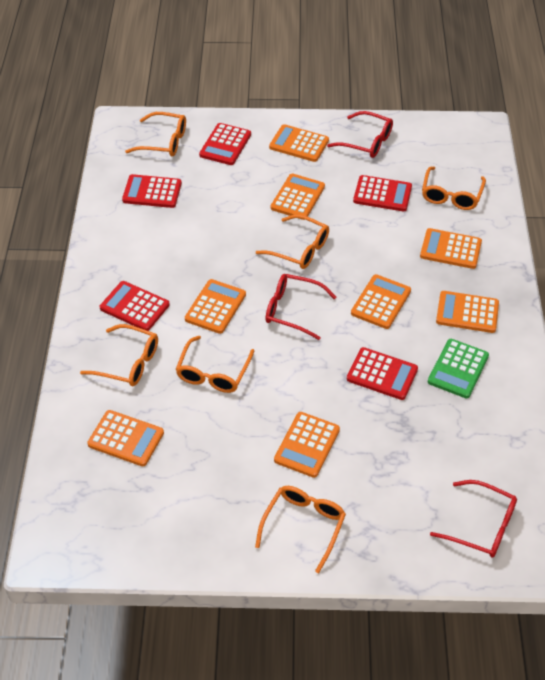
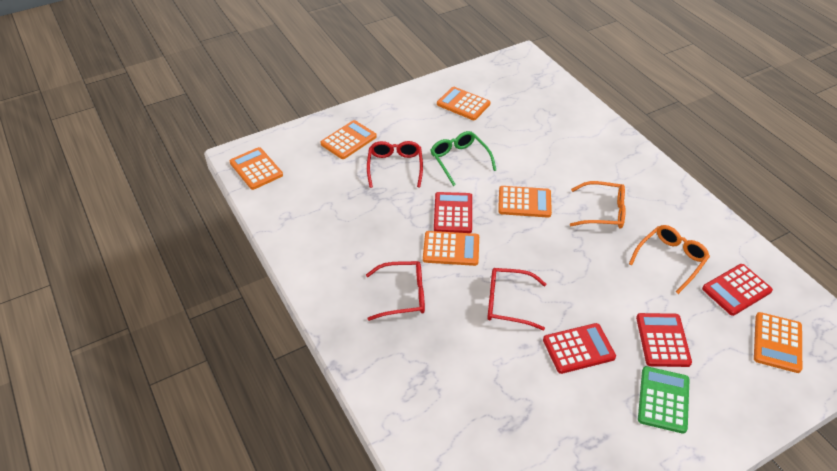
green glasses: 0 -> 1
orange calculator: 8 -> 6
orange glasses: 6 -> 2
red calculator: 5 -> 4

